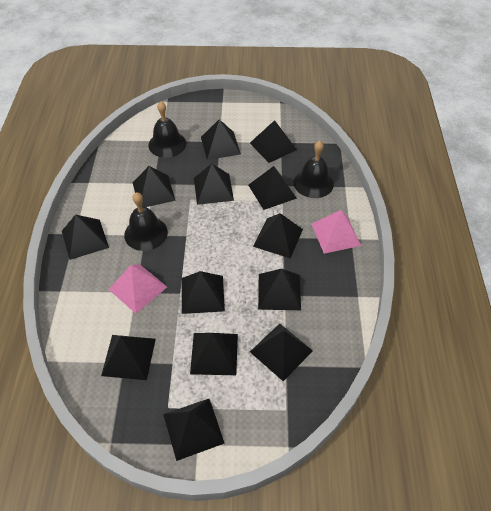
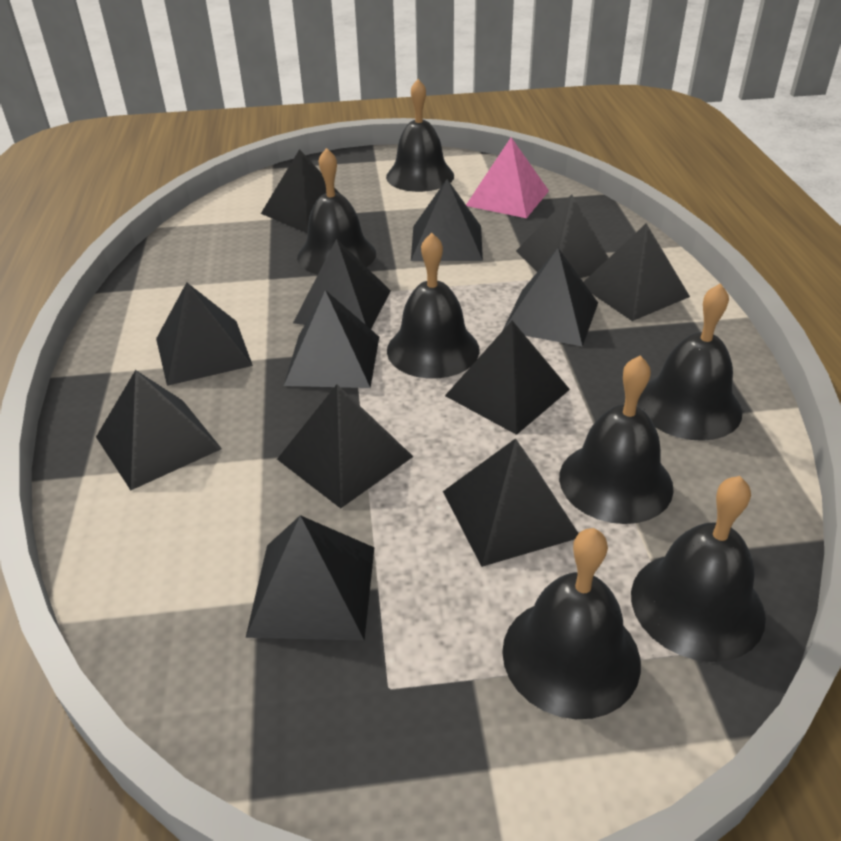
black bell: 3 -> 7
pink pyramid: 2 -> 1

